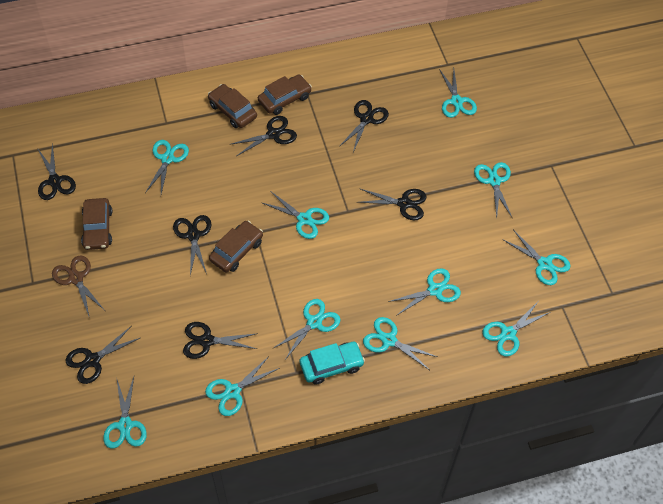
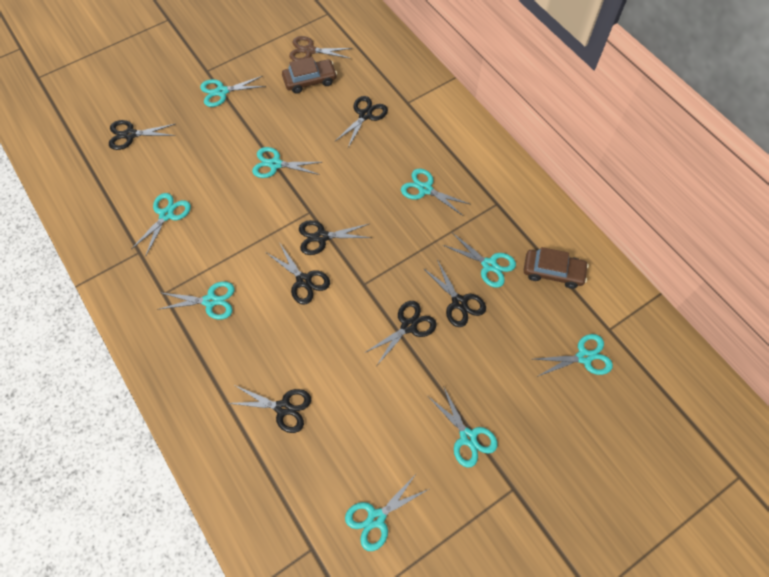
brown car: 4 -> 2
turquoise car: 1 -> 0
turquoise scissors: 11 -> 9

